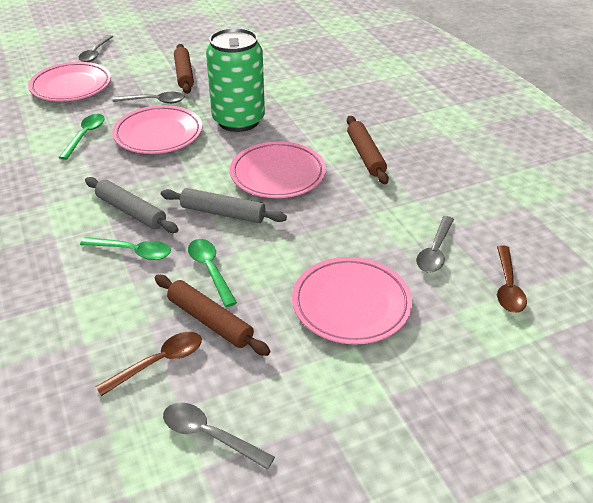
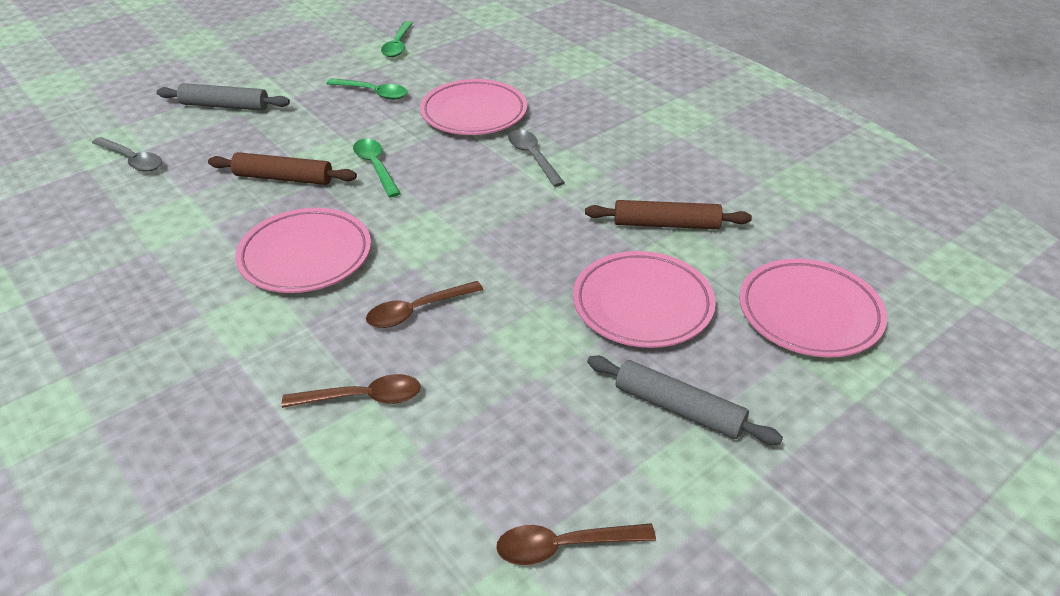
brown rolling pin: 3 -> 2
brown spoon: 2 -> 3
green can: 1 -> 0
grey spoon: 4 -> 2

